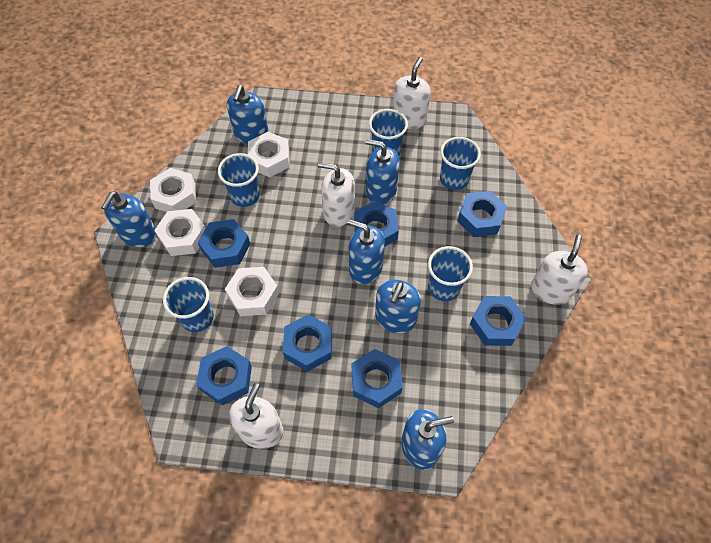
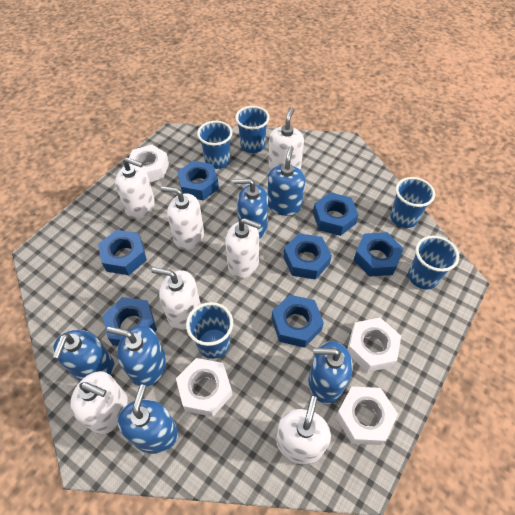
white soap dispenser: 4 -> 7

